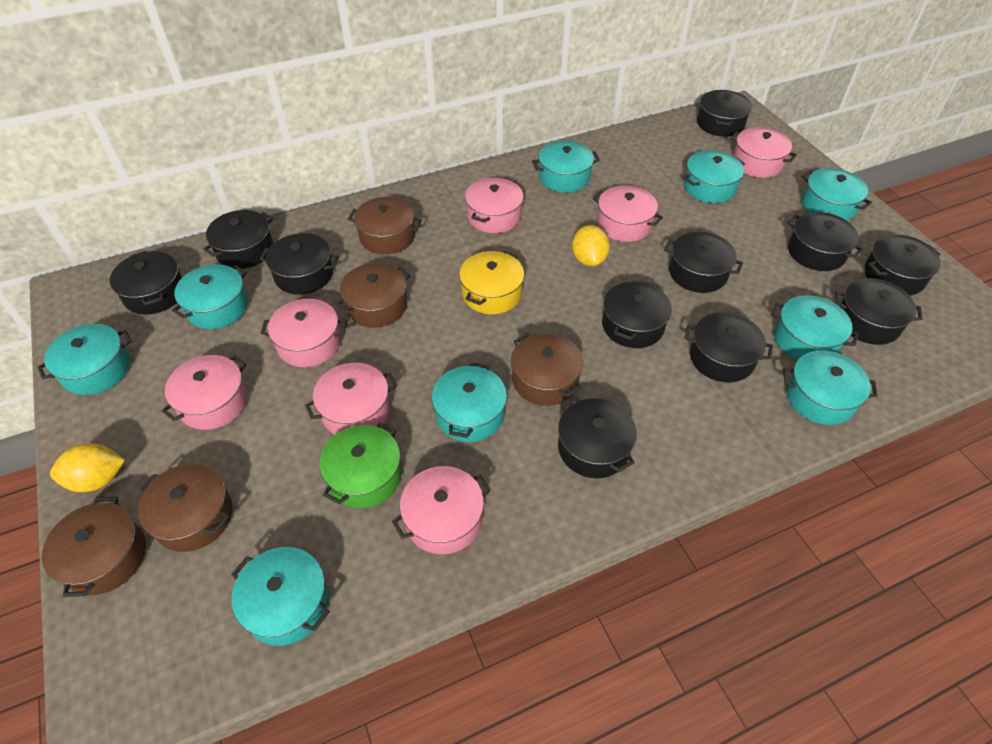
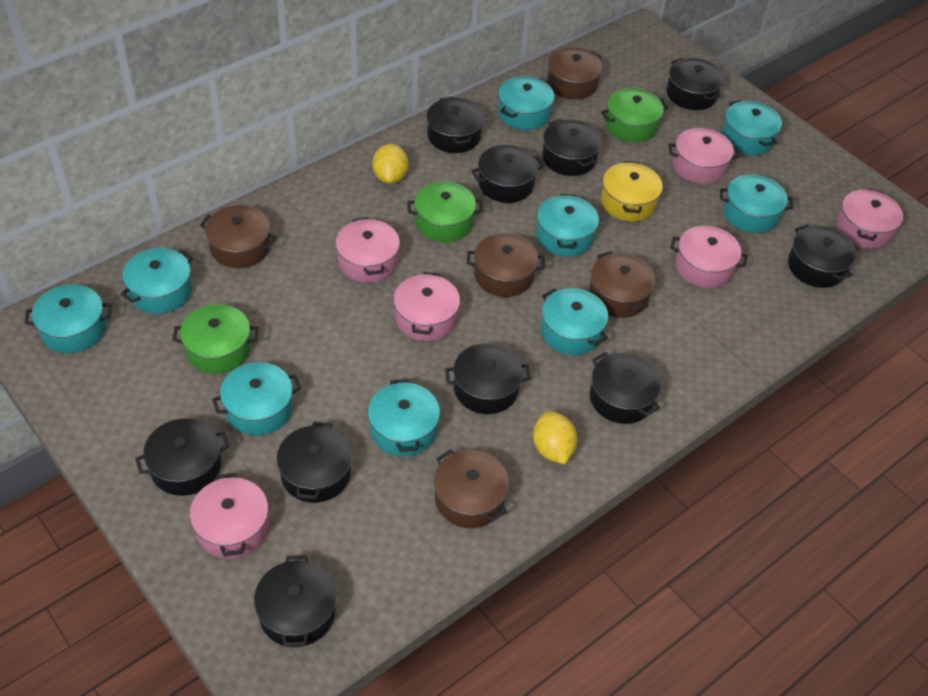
black pot: 11 -> 10
green pot: 1 -> 3
pink pot: 7 -> 6

